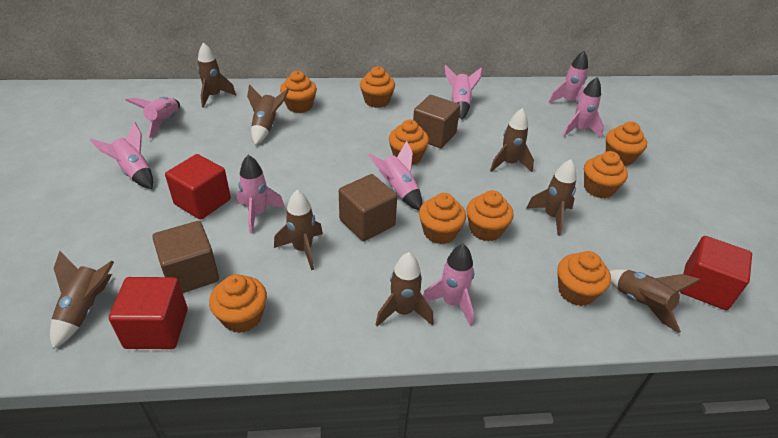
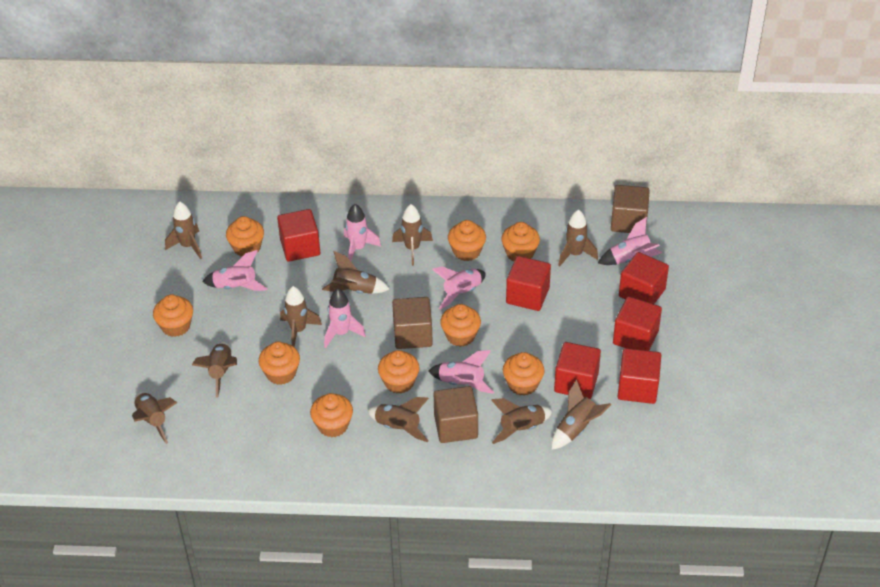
brown rocket: 8 -> 10
pink rocket: 8 -> 6
red cube: 3 -> 6

